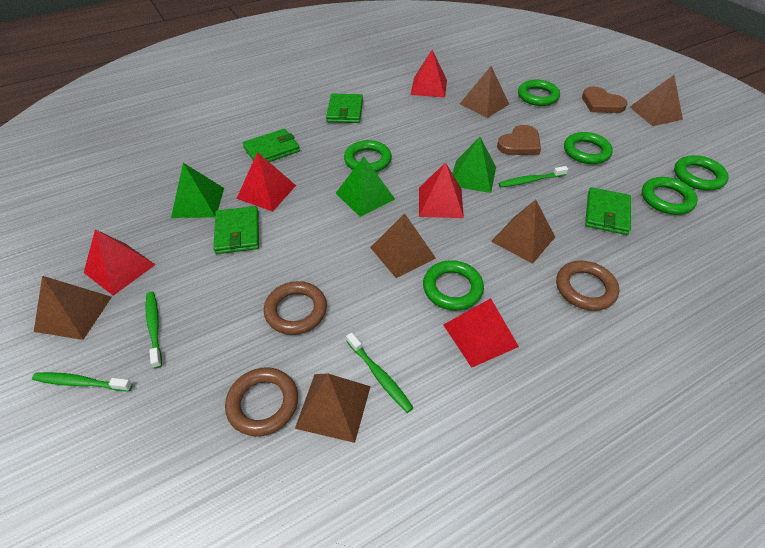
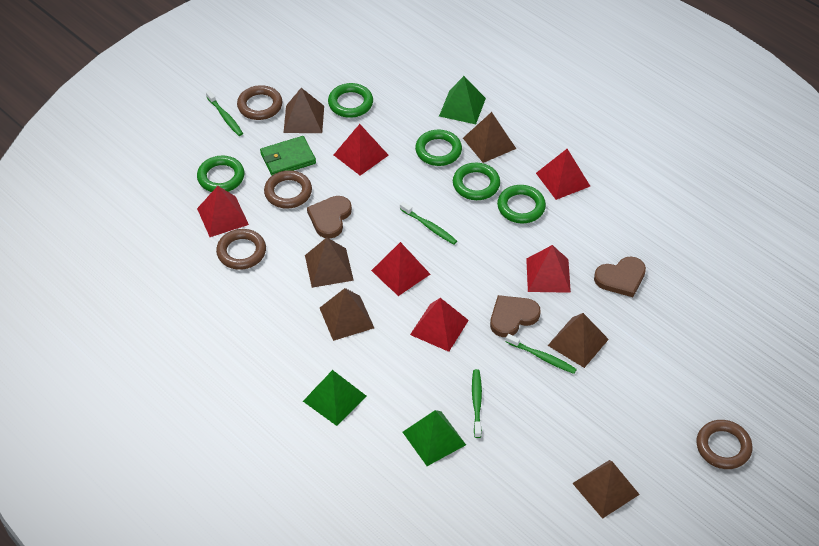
brown heart: 2 -> 3
brown ring: 3 -> 4
green ring: 6 -> 5
green wallet: 4 -> 1
red pyramid: 5 -> 6

